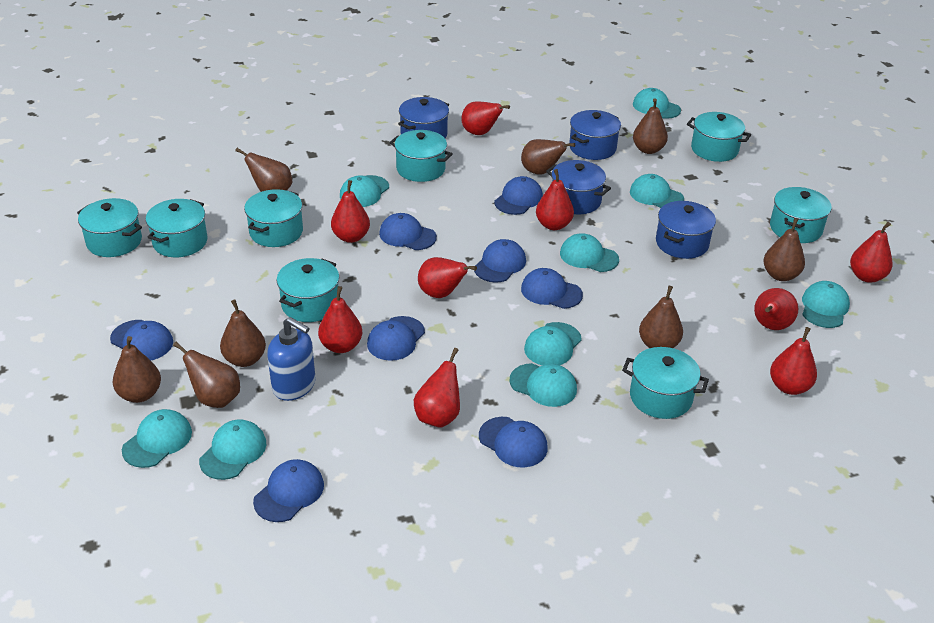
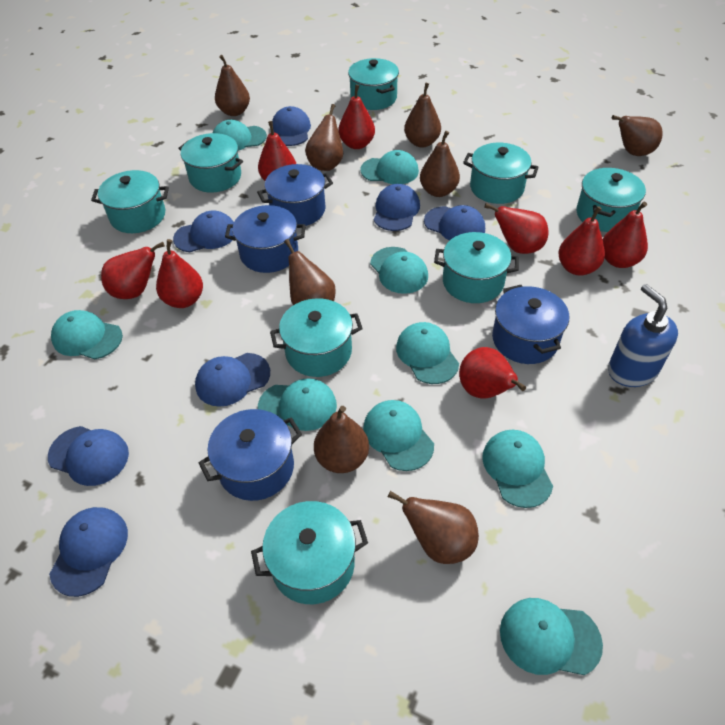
blue cap: 8 -> 7
red pear: 9 -> 8

